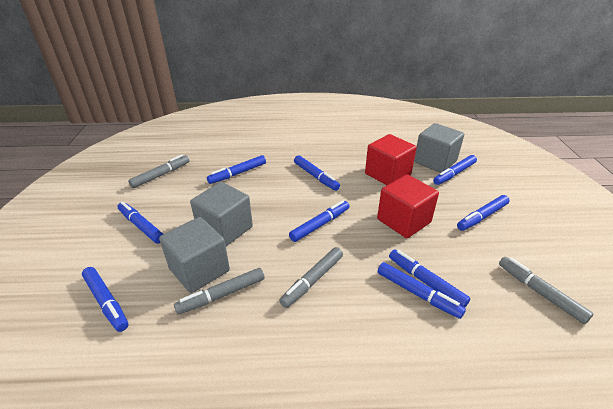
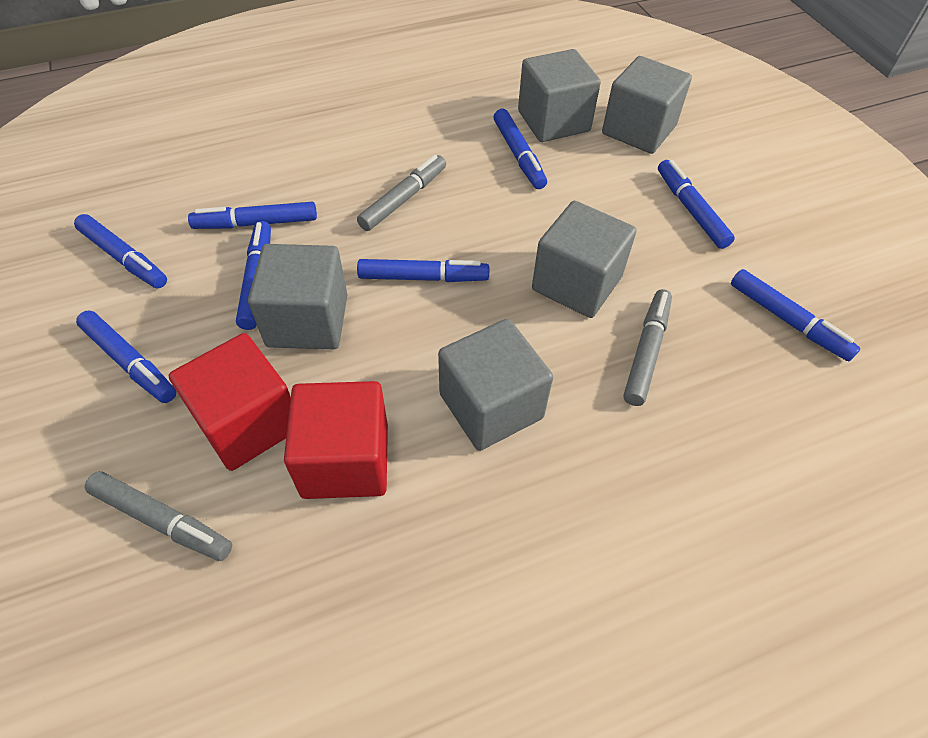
blue marker: 9 -> 8
grey cube: 3 -> 5
grey marker: 4 -> 3

